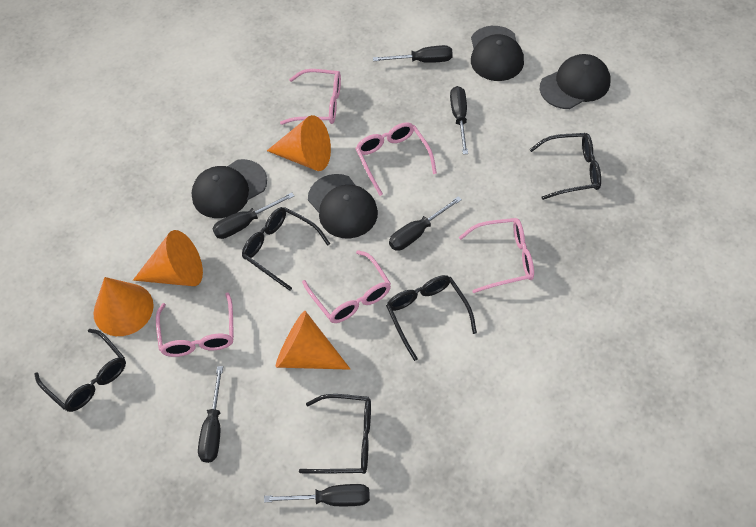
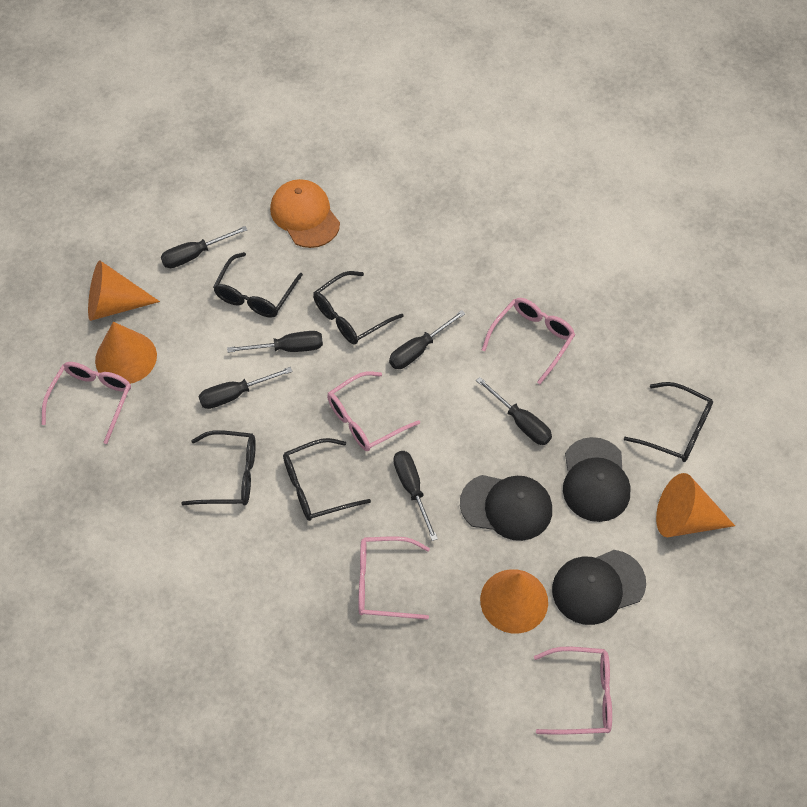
black cap: 4 -> 3
orange cap: 0 -> 1

